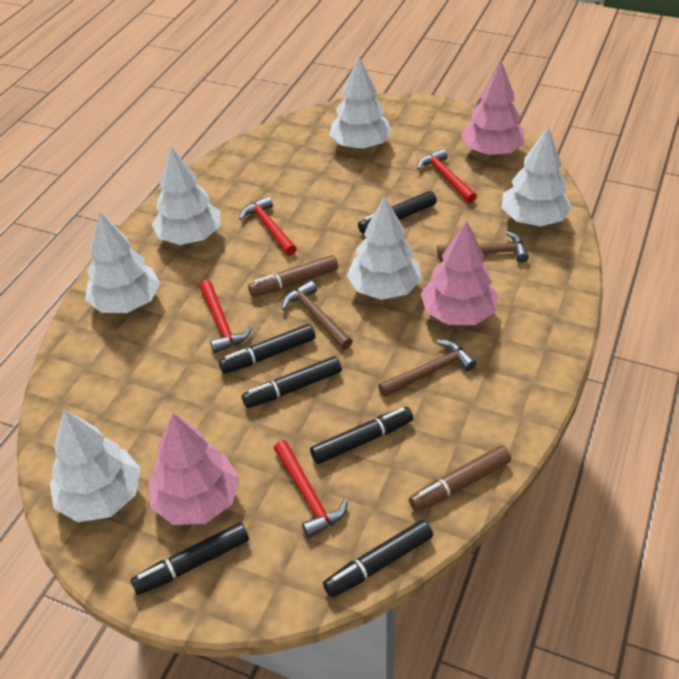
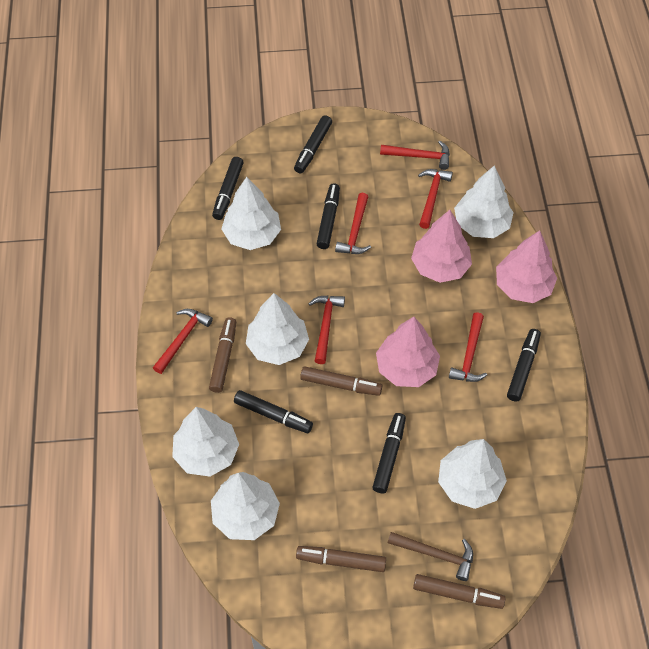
brown hammer: 3 -> 1
brown marker: 2 -> 4
red hammer: 4 -> 6

